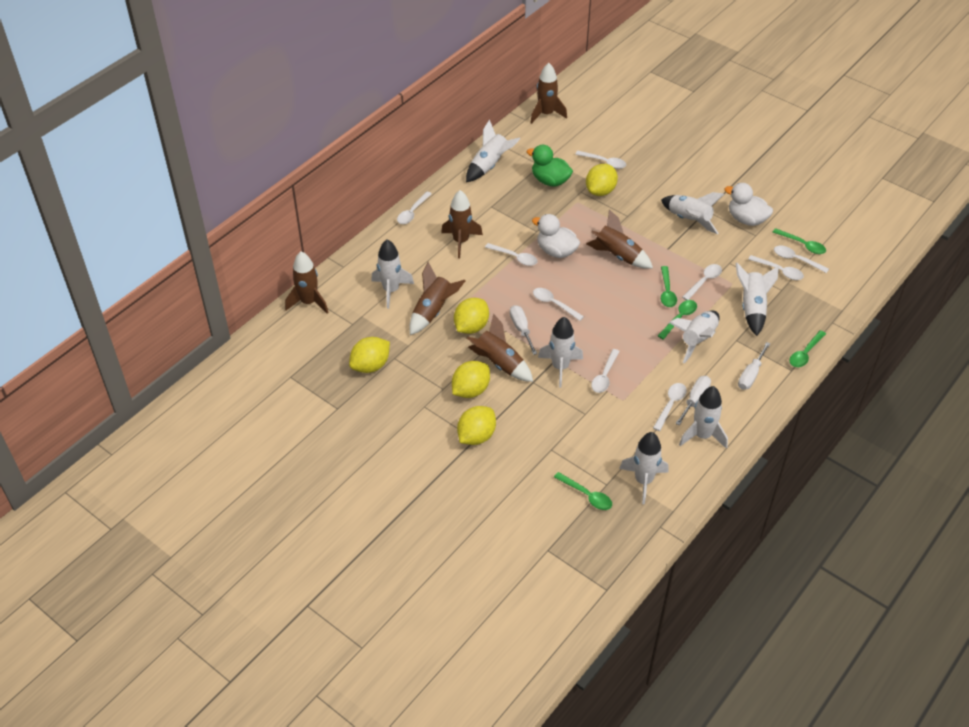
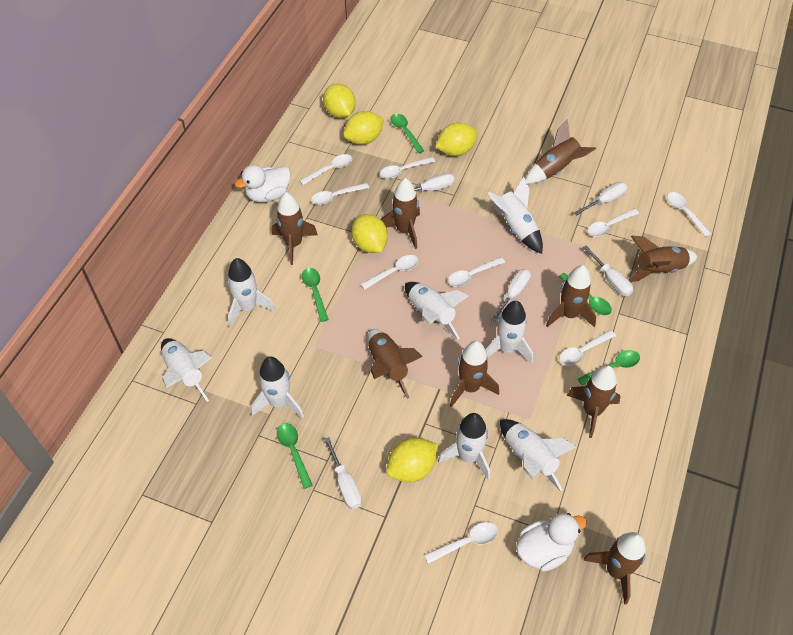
brown rocket: 6 -> 9
green duck: 1 -> 0
white screwdriver: 3 -> 5

